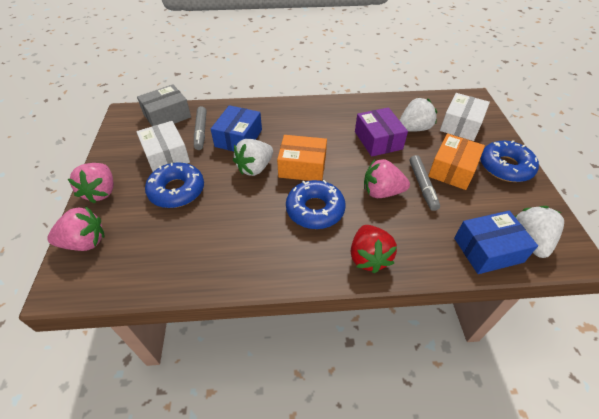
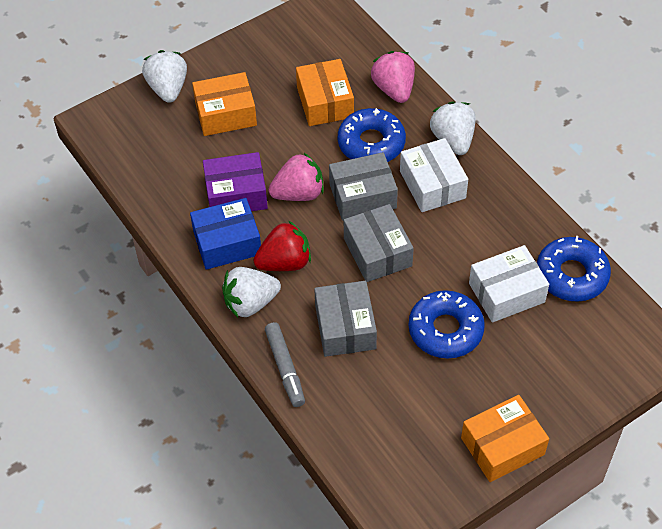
blue box: 2 -> 1
grey box: 1 -> 3
grey marker: 2 -> 1
orange box: 2 -> 3
pink strawberry: 3 -> 2

